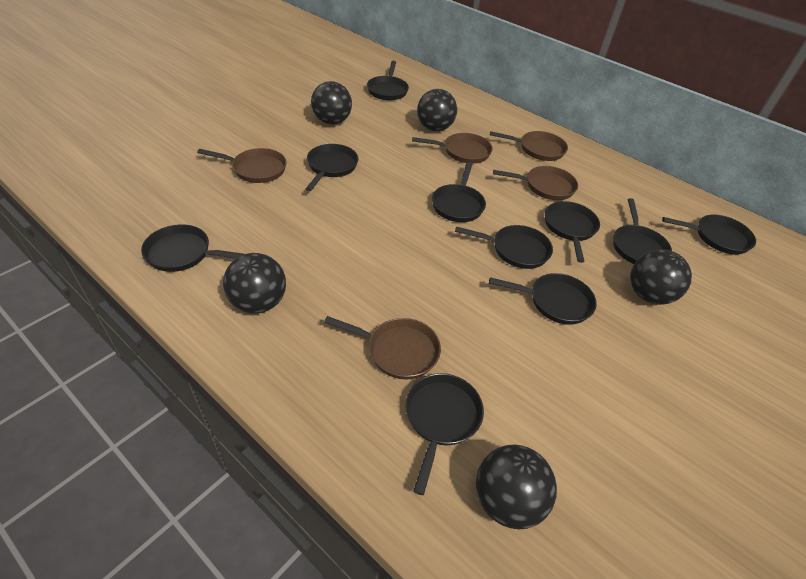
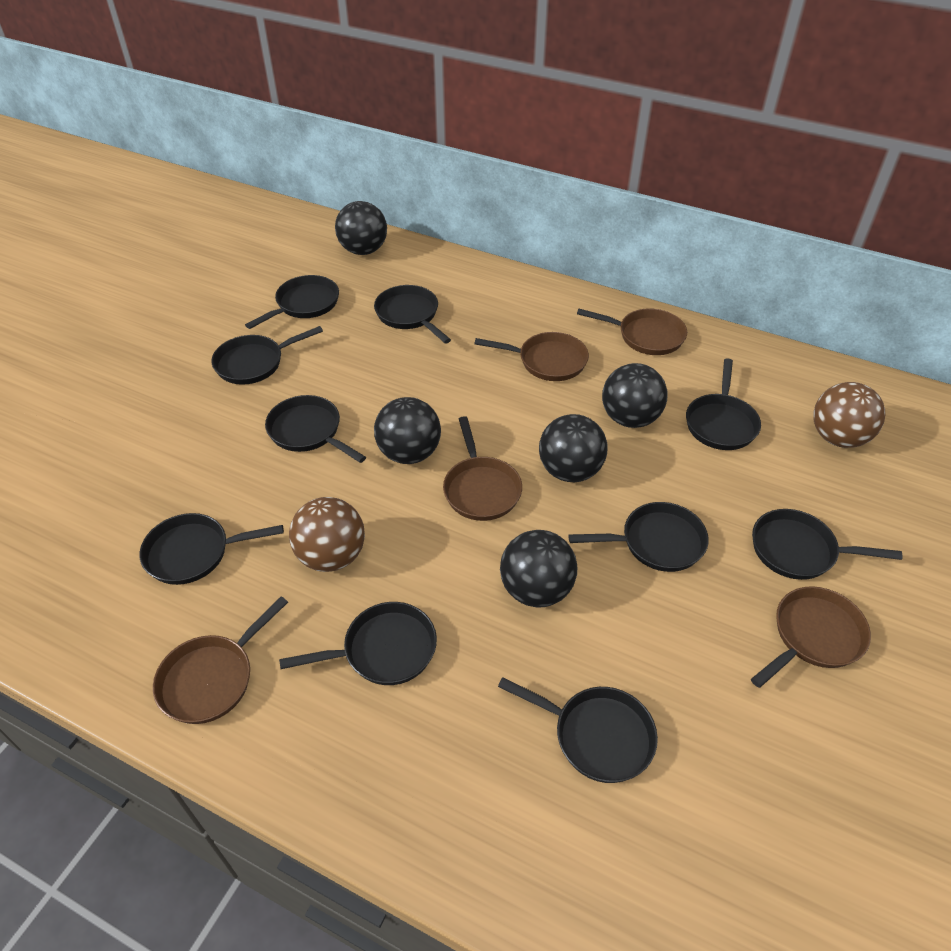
brown ball: 0 -> 2

